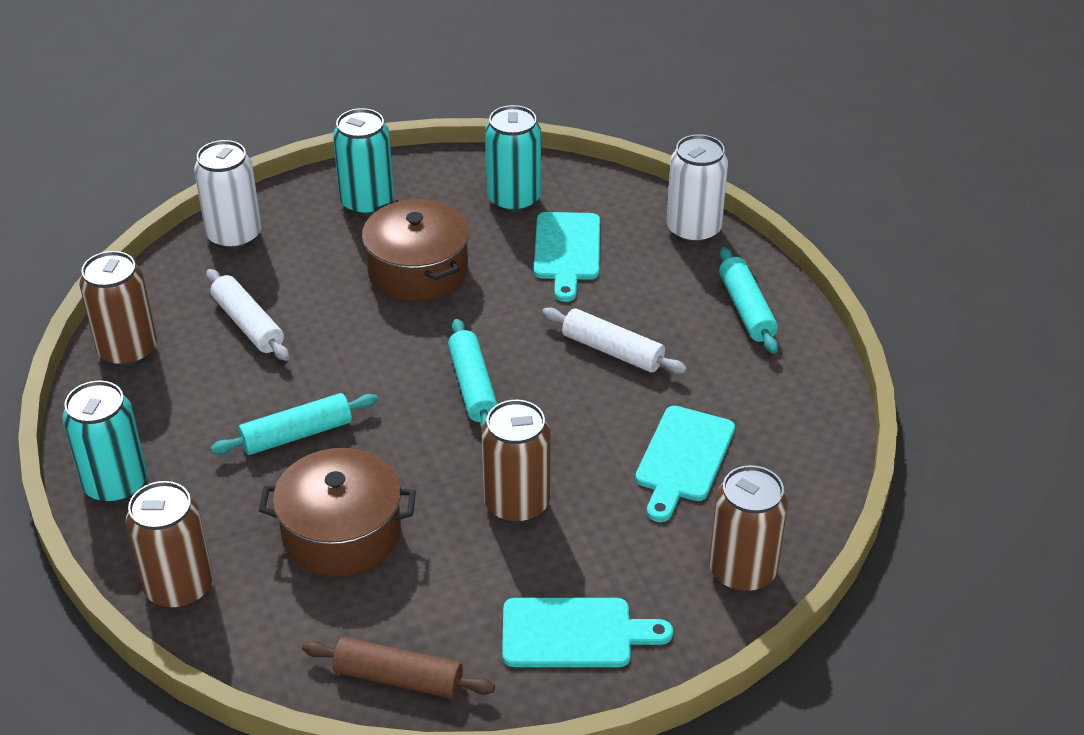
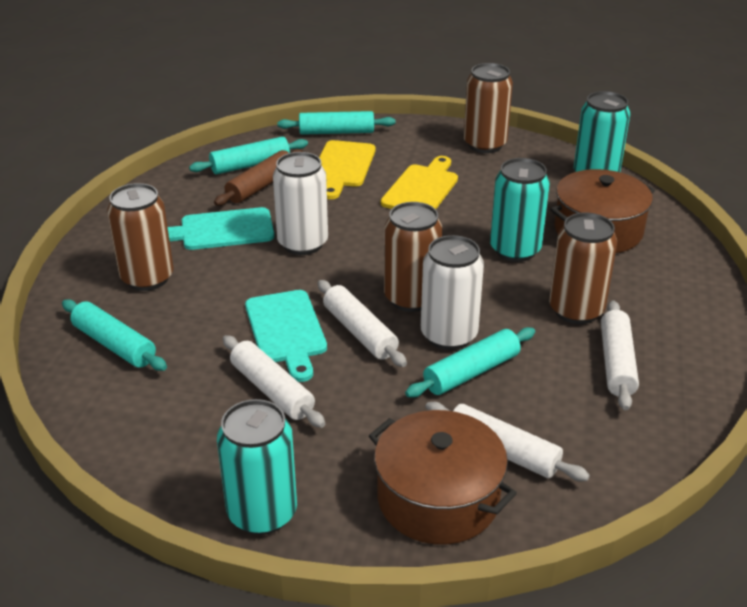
turquoise cutting board: 3 -> 2
turquoise rolling pin: 3 -> 4
white rolling pin: 2 -> 4
yellow cutting board: 0 -> 2

